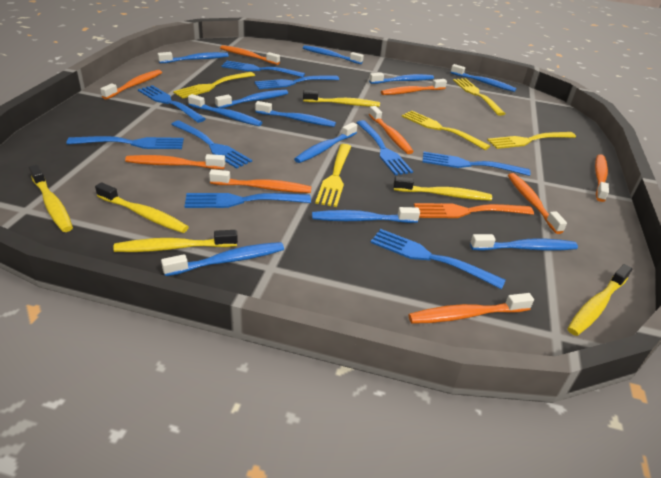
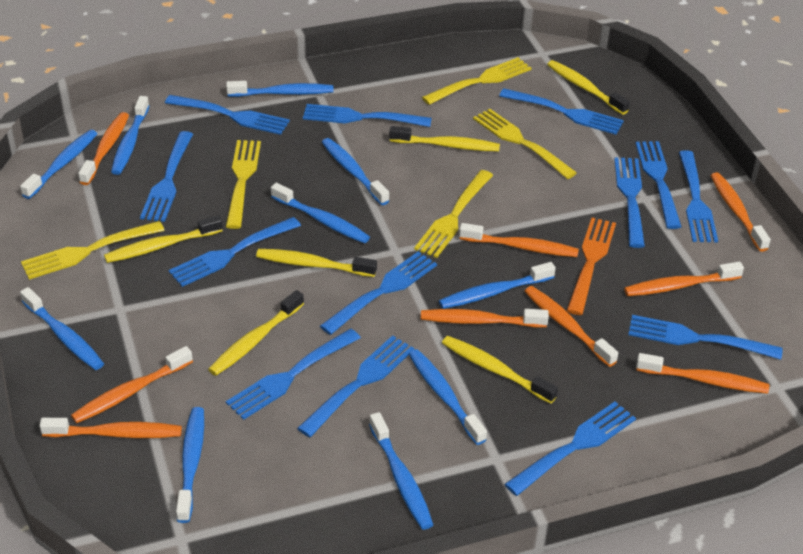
blue fork: 9 -> 13
blue toothbrush: 11 -> 10

